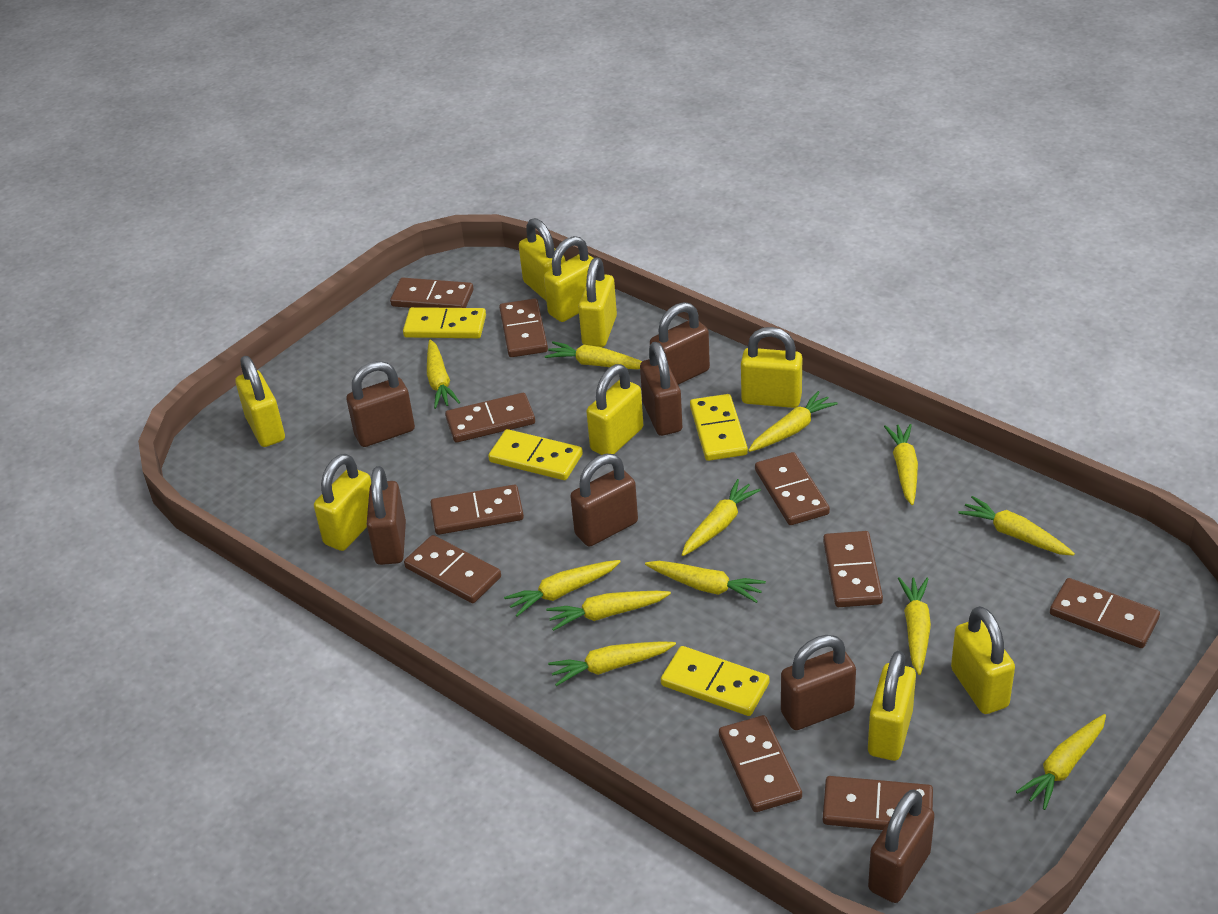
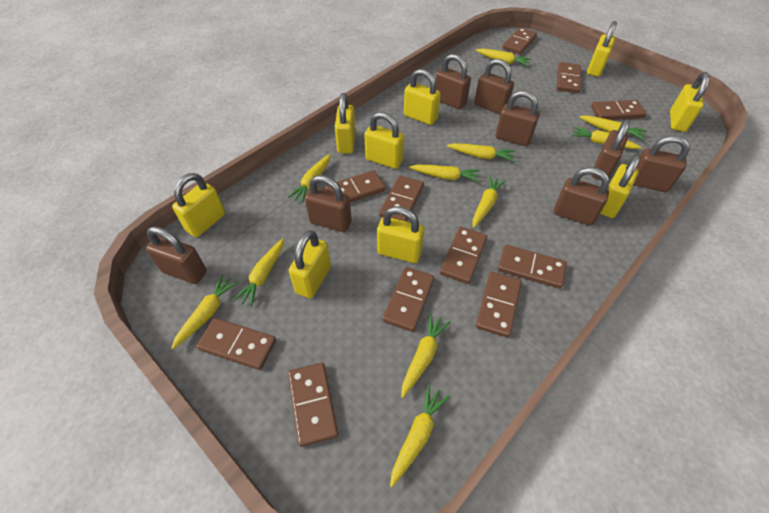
brown domino: 10 -> 11
brown padlock: 7 -> 8
yellow carrot: 12 -> 11
yellow domino: 4 -> 0

